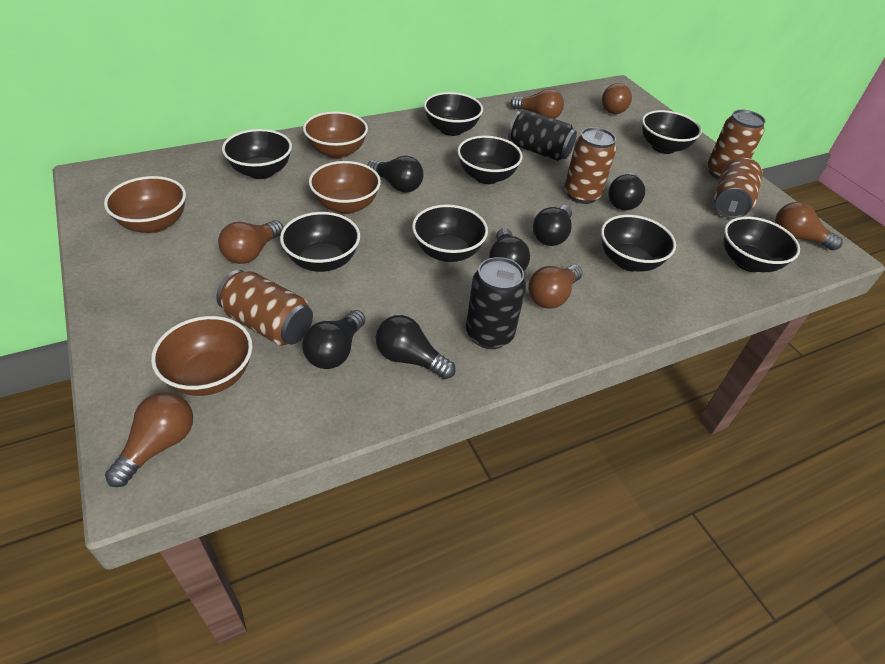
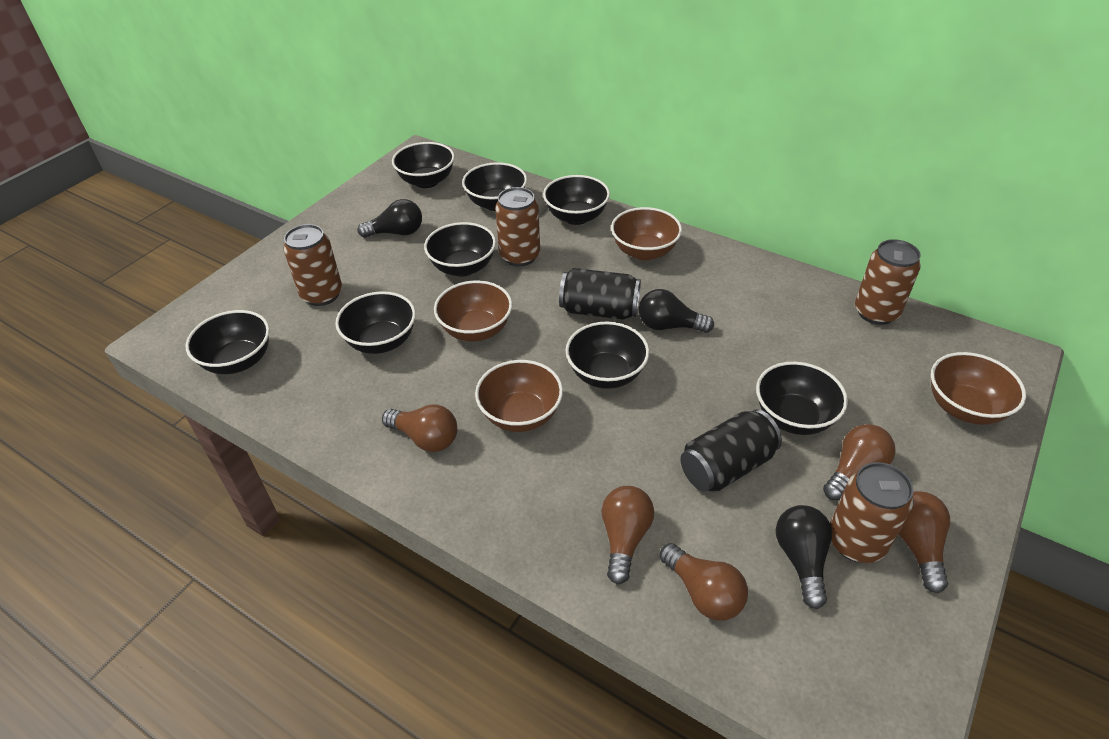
black light bulb: 6 -> 3
brown light bulb: 6 -> 5

